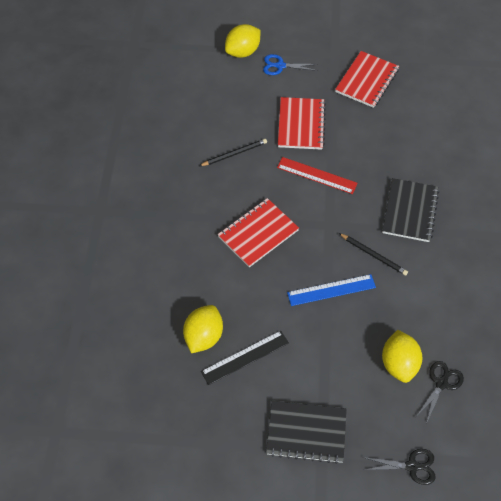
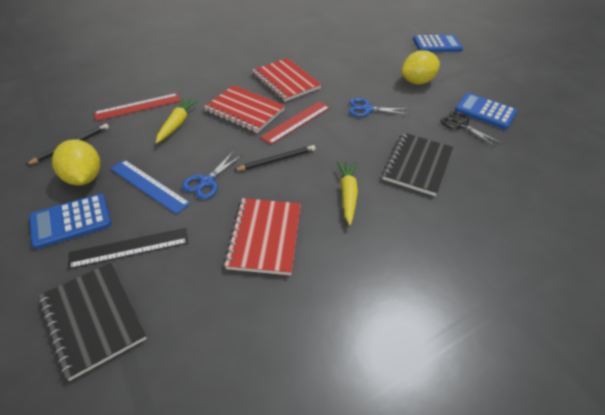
black scissors: 2 -> 1
blue calculator: 0 -> 3
blue scissors: 1 -> 2
red ruler: 1 -> 2
yellow carrot: 0 -> 2
yellow lemon: 3 -> 2

